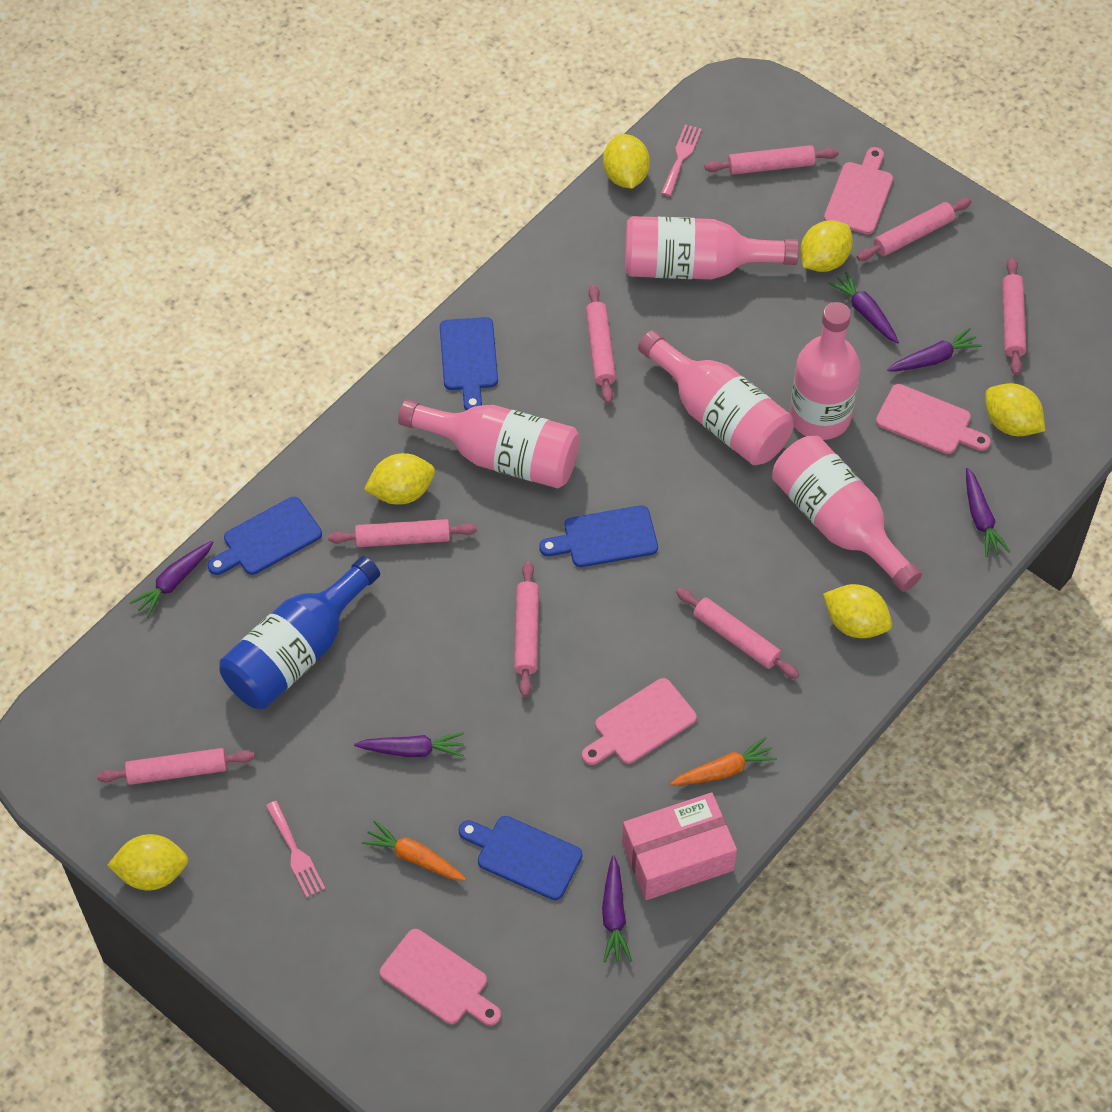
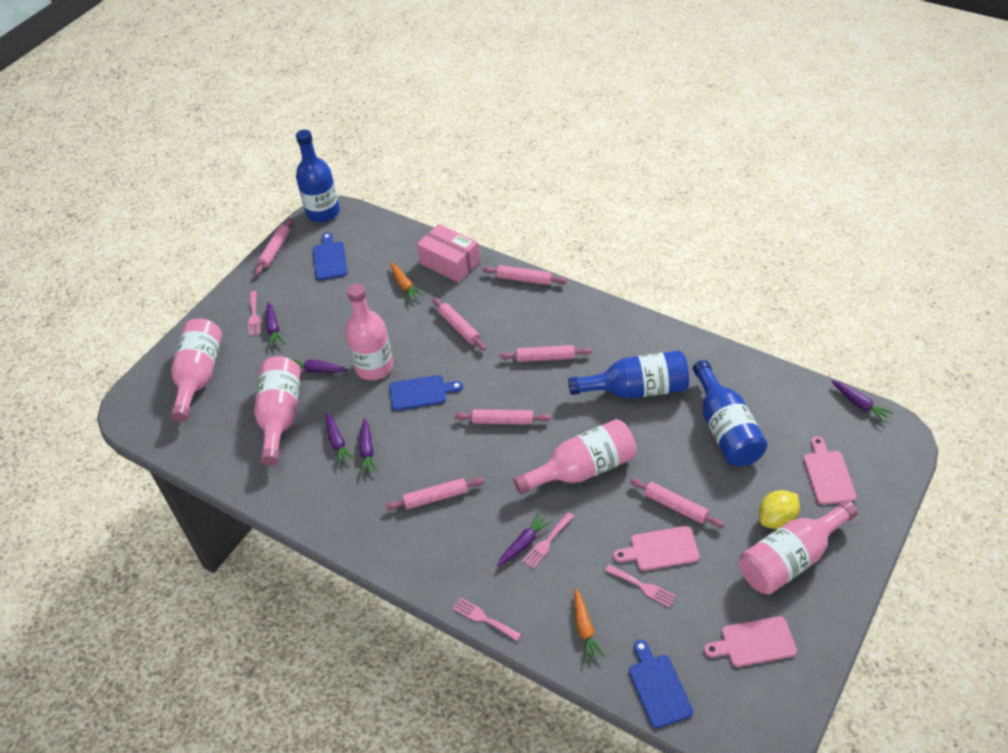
blue bottle: 1 -> 3
blue cutting board: 4 -> 3
pink cutting board: 4 -> 3
pink fork: 2 -> 4
pink rolling pin: 8 -> 7
yellow lemon: 6 -> 1

